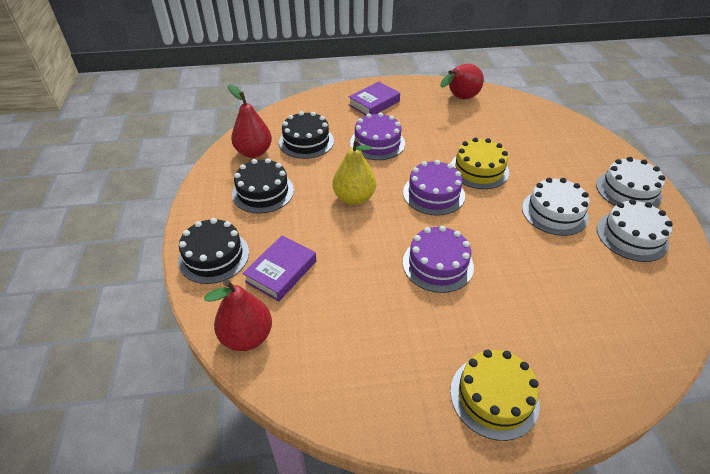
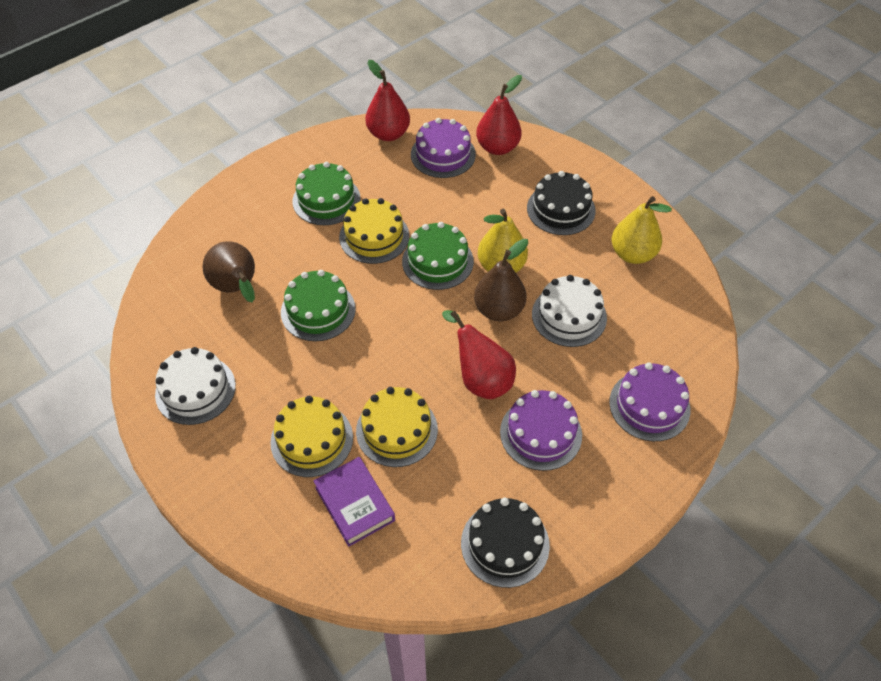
black cake: 3 -> 2
brown pear: 0 -> 2
green cake: 0 -> 3
purple book: 2 -> 1
white cake: 3 -> 2
yellow cake: 2 -> 3
yellow pear: 1 -> 2

